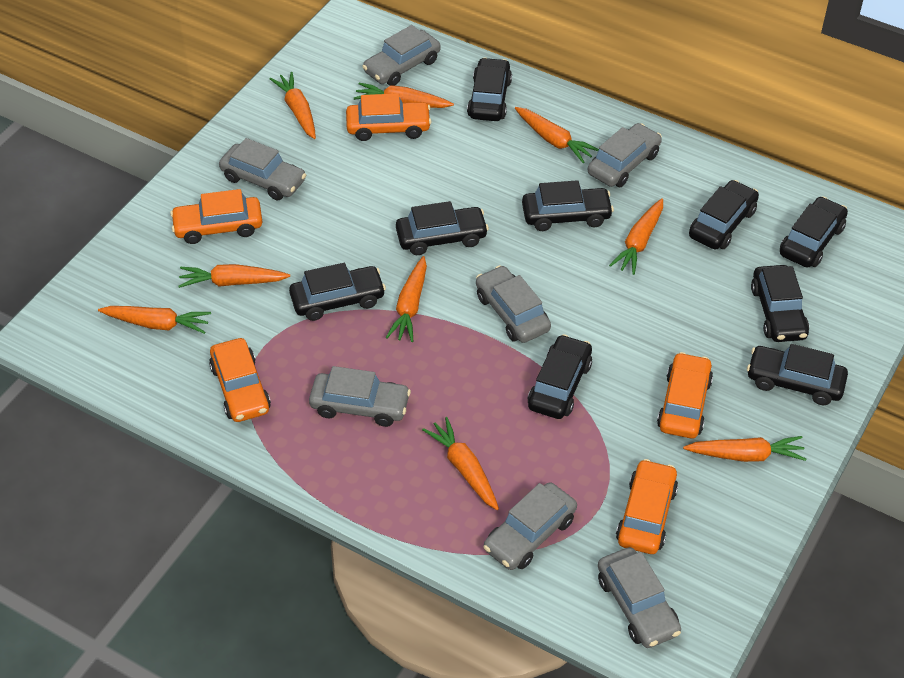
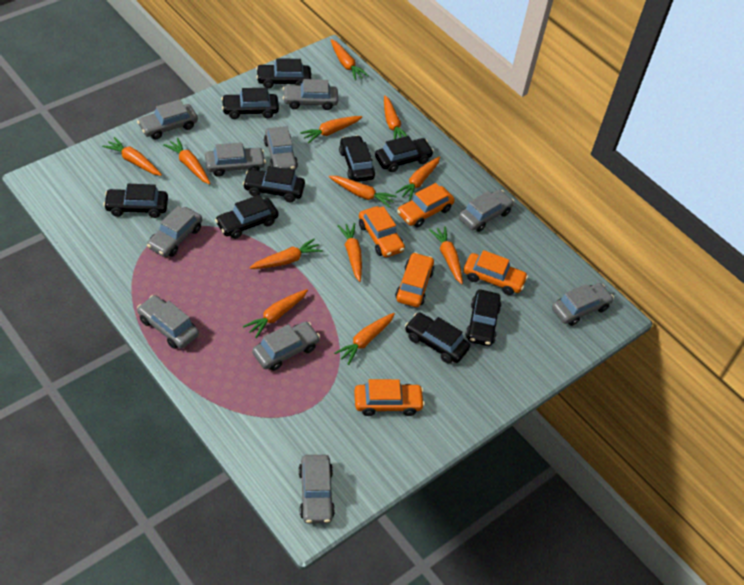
grey car: 7 -> 10
orange carrot: 9 -> 12

